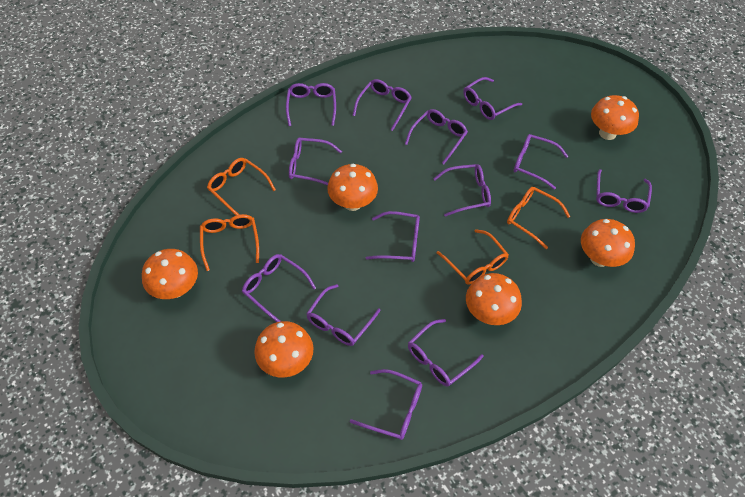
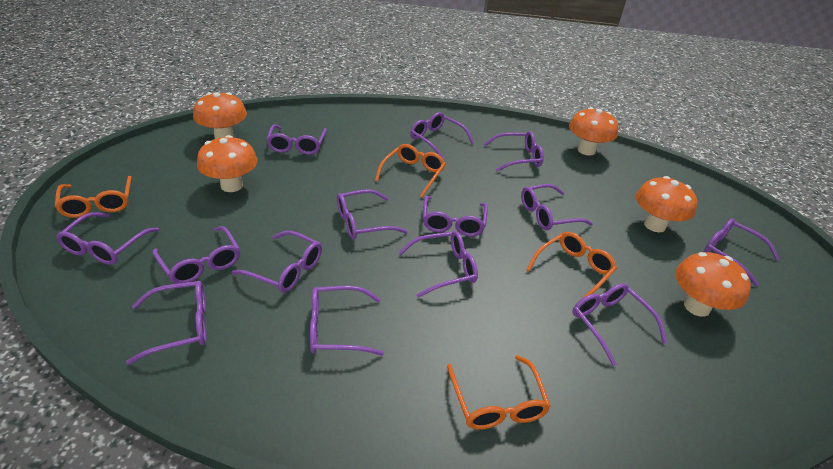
orange mushroom: 6 -> 5
purple glasses: 13 -> 14

